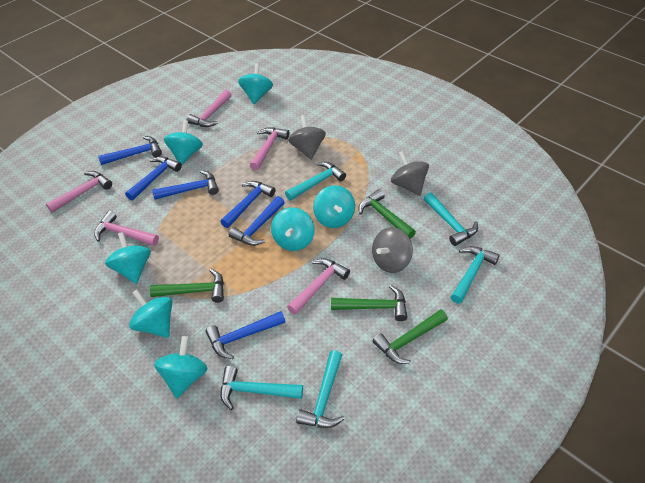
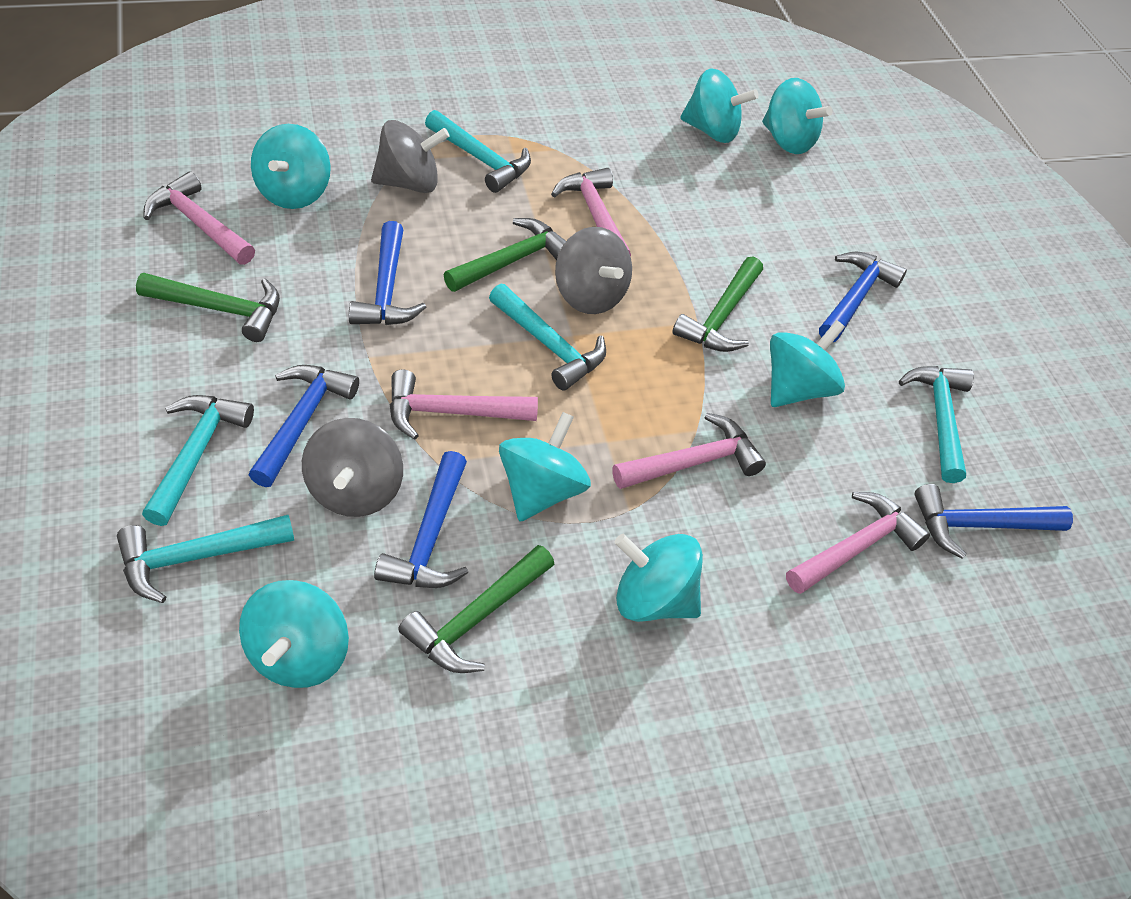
blue hammer: 6 -> 5

